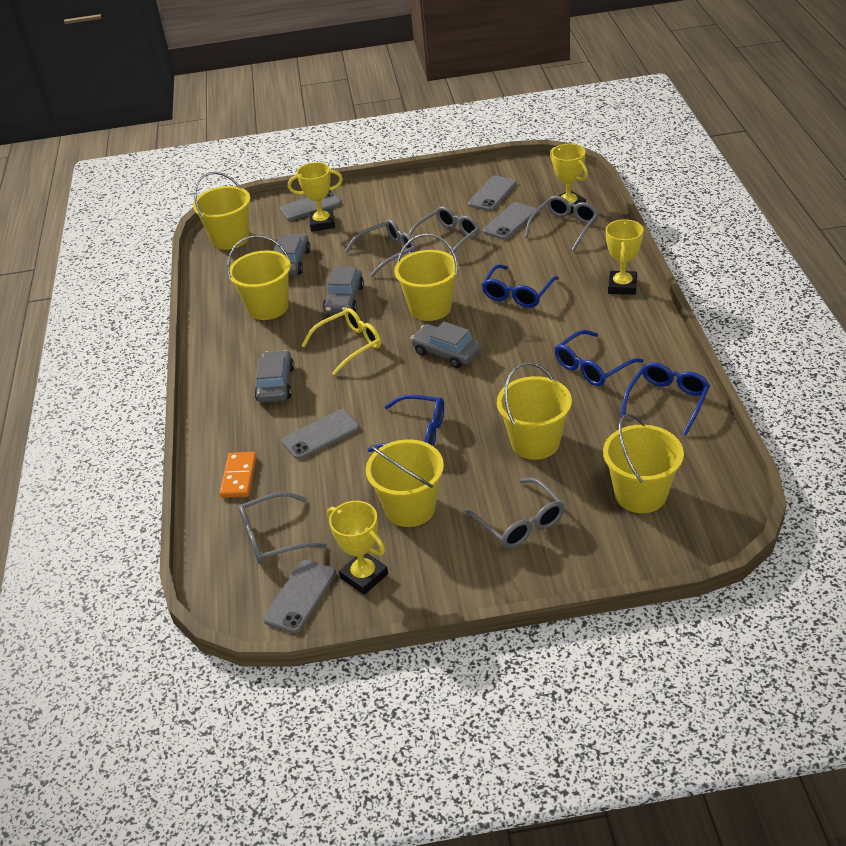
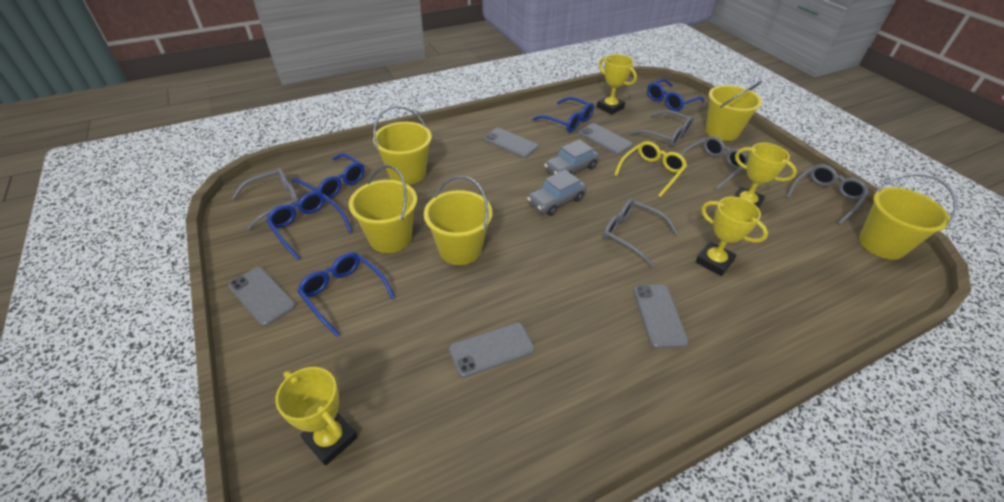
blue glasses: 4 -> 5
grey car: 4 -> 2
orange domino: 1 -> 0
yellow bucket: 6 -> 5

